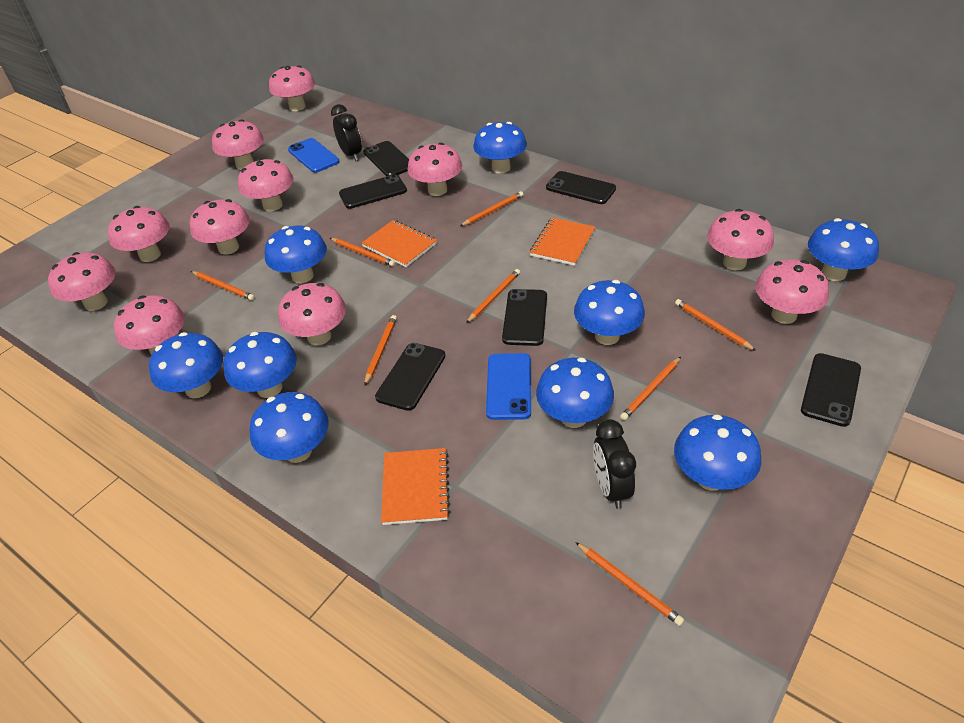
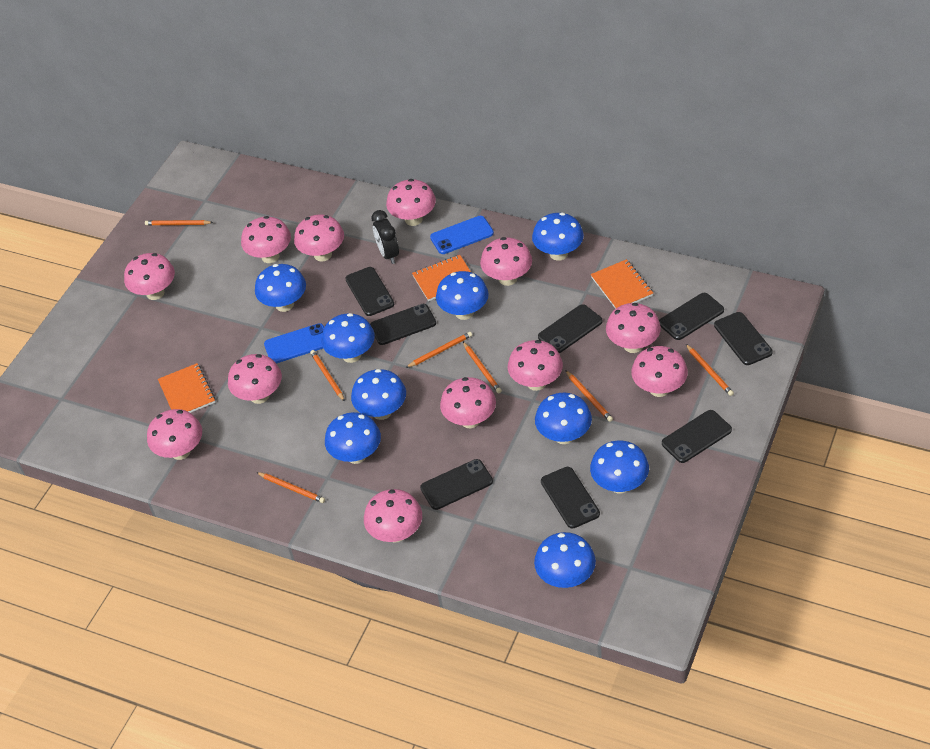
black clock: 2 -> 1
black phone: 6 -> 8
orange pencil: 8 -> 7
pink mushroom: 11 -> 12

